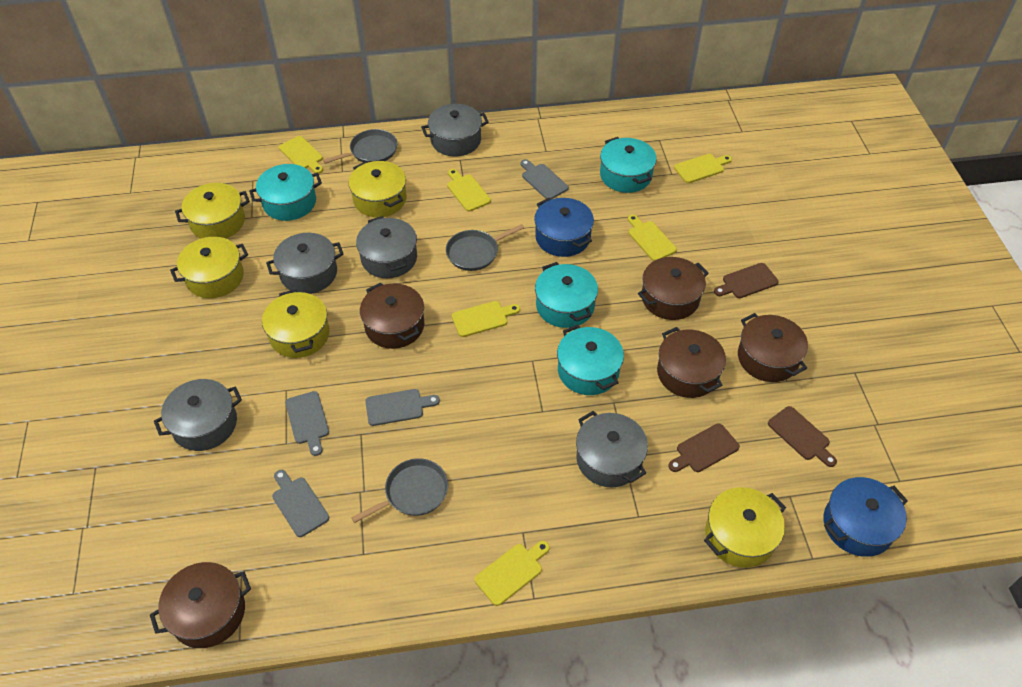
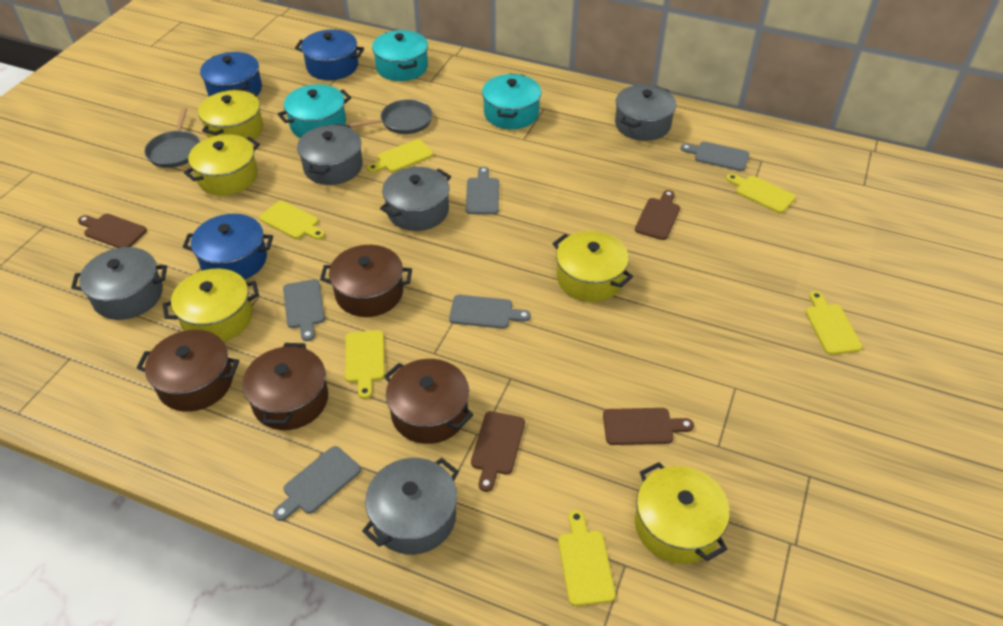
blue pot: 2 -> 3
brown cutting board: 3 -> 4
brown pot: 5 -> 4
grey cutting board: 4 -> 5
grey pan: 3 -> 2
turquoise pot: 4 -> 3

